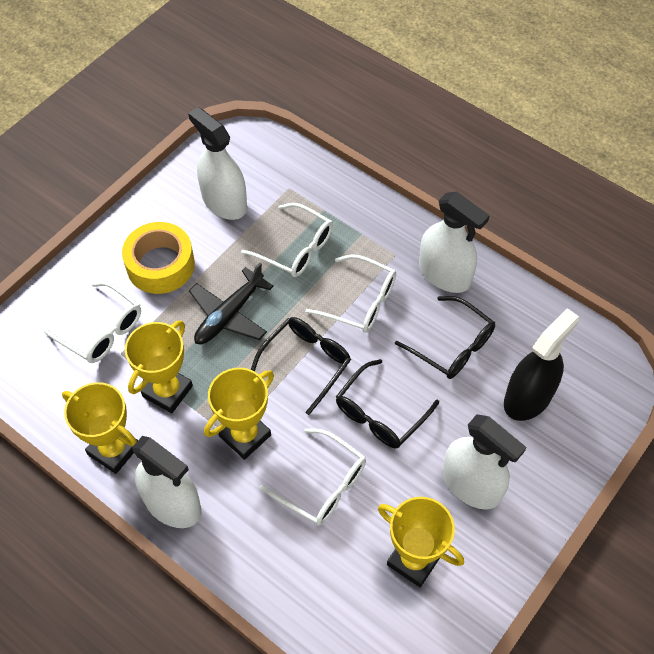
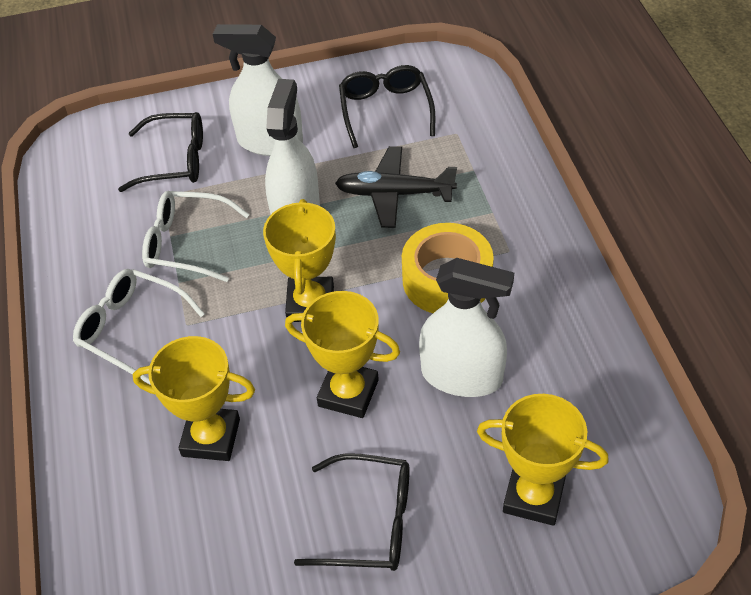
black spray bottle: 1 -> 0
white glasses: 4 -> 2
white spray bottle: 4 -> 3

